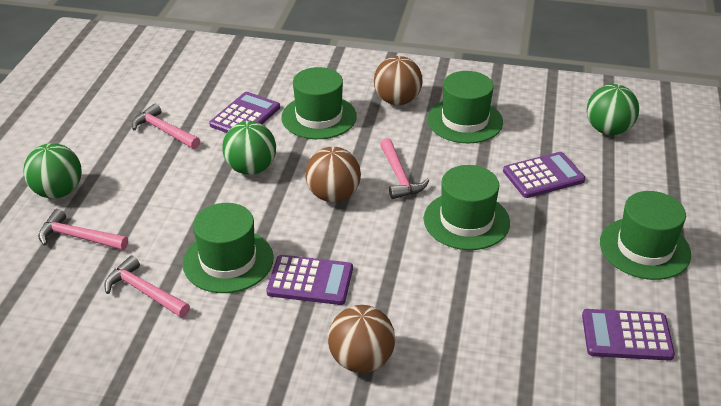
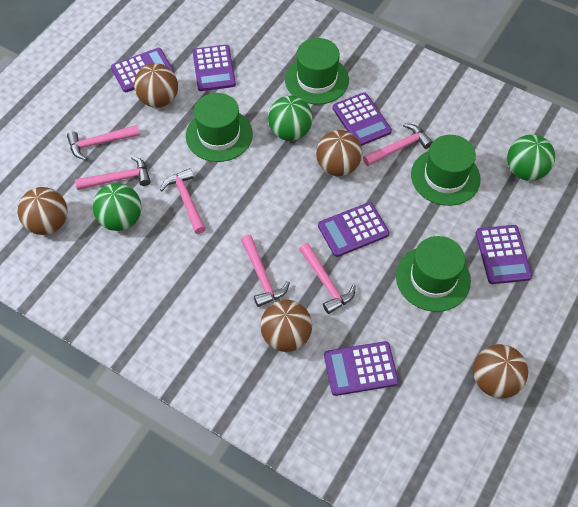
brown ball: 3 -> 5
green hat: 5 -> 4
pink hammer: 4 -> 6
purple calculator: 4 -> 6

